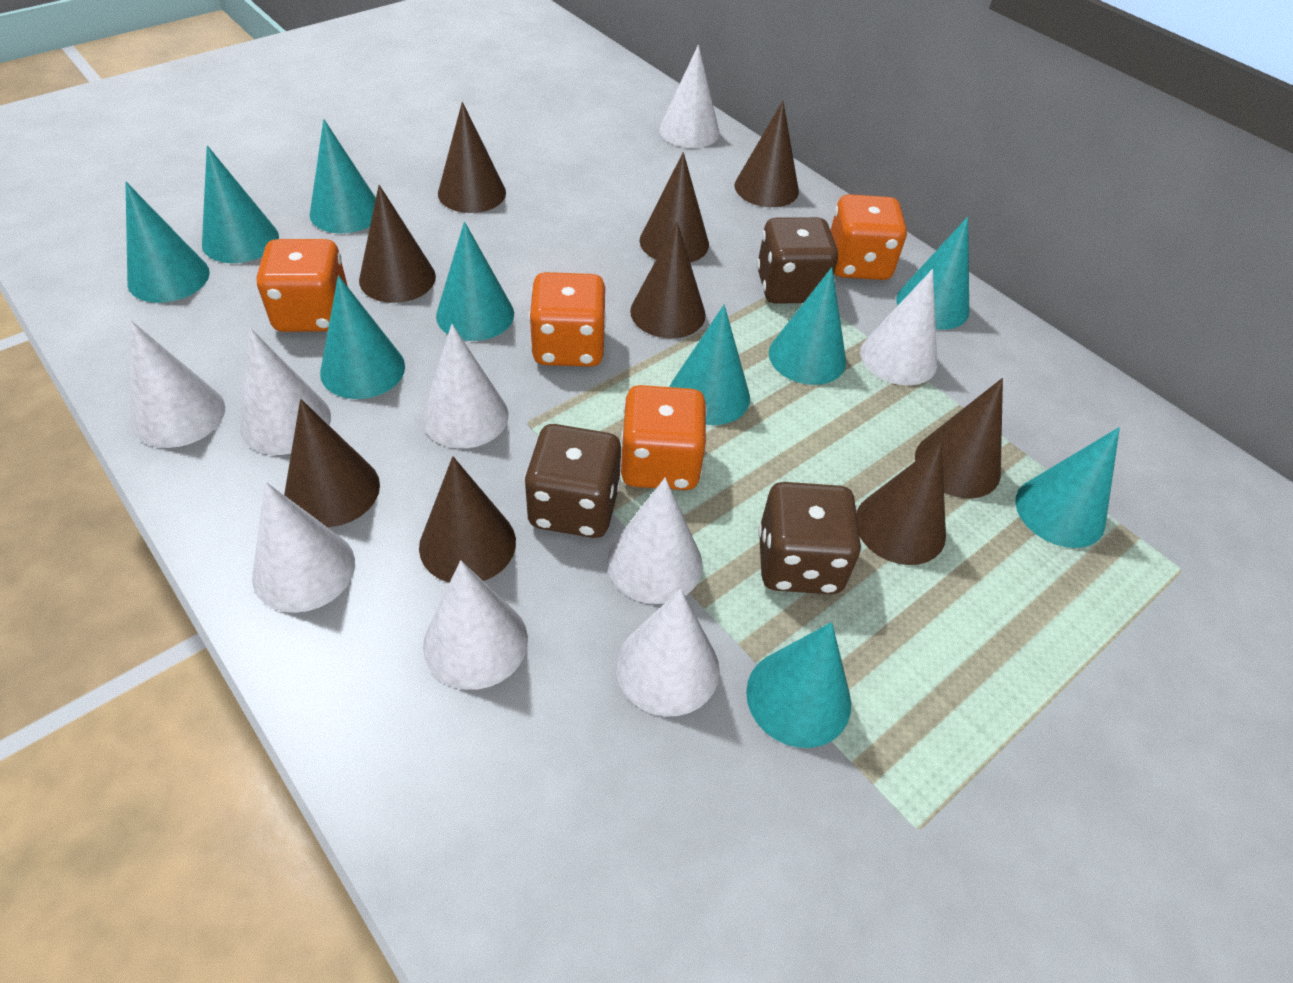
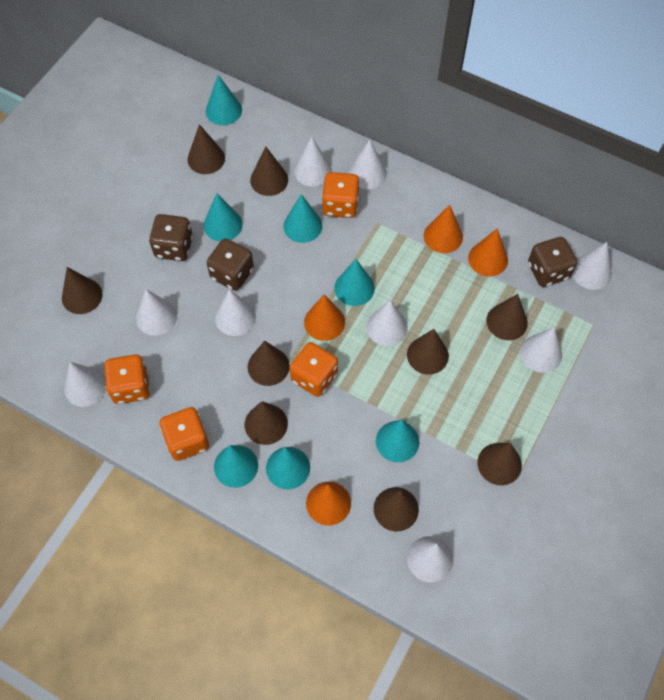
orange cone: 0 -> 4
turquoise cone: 10 -> 7

